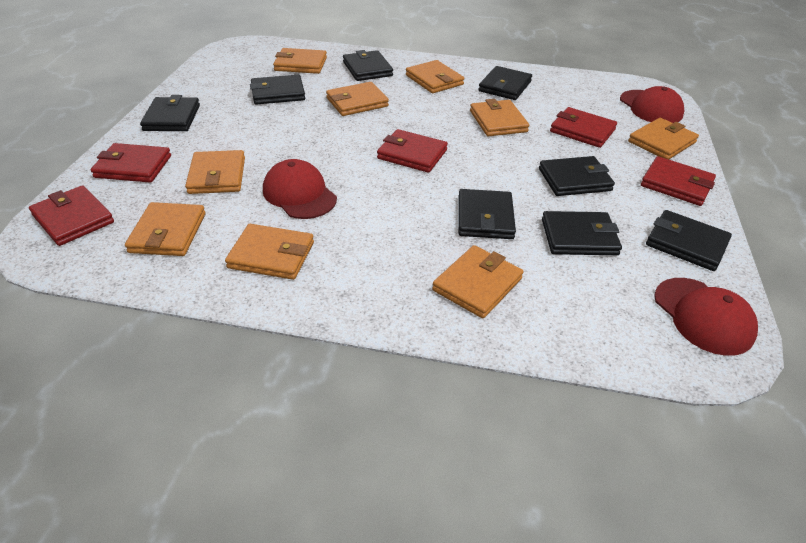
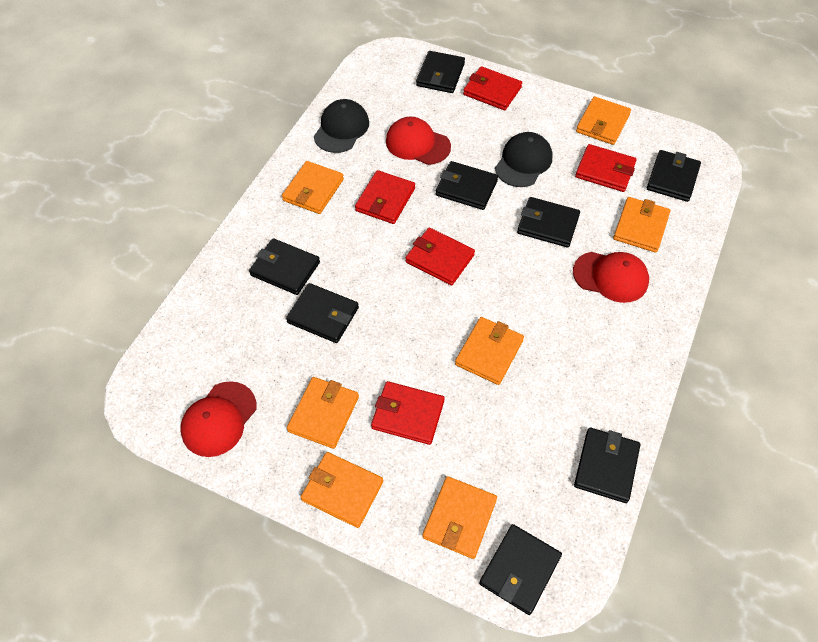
black cap: 0 -> 2
orange wallet: 9 -> 7

